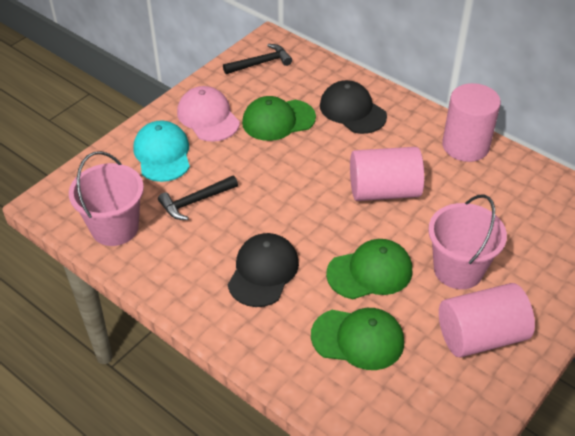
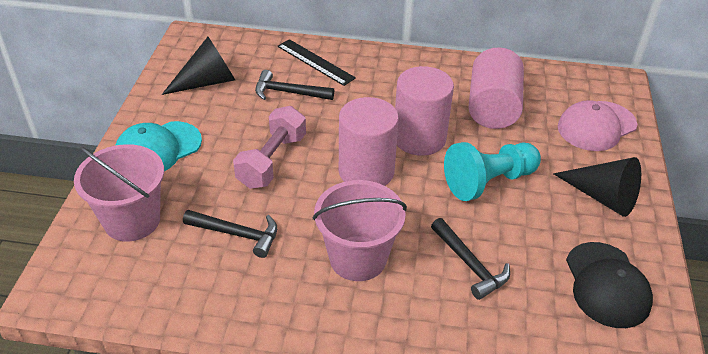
black cap: 2 -> 1
black cone: 0 -> 2
black hammer: 2 -> 3
black ruler: 0 -> 1
green cap: 3 -> 0
pink dumbbell: 0 -> 1
turquoise pawn: 0 -> 1

